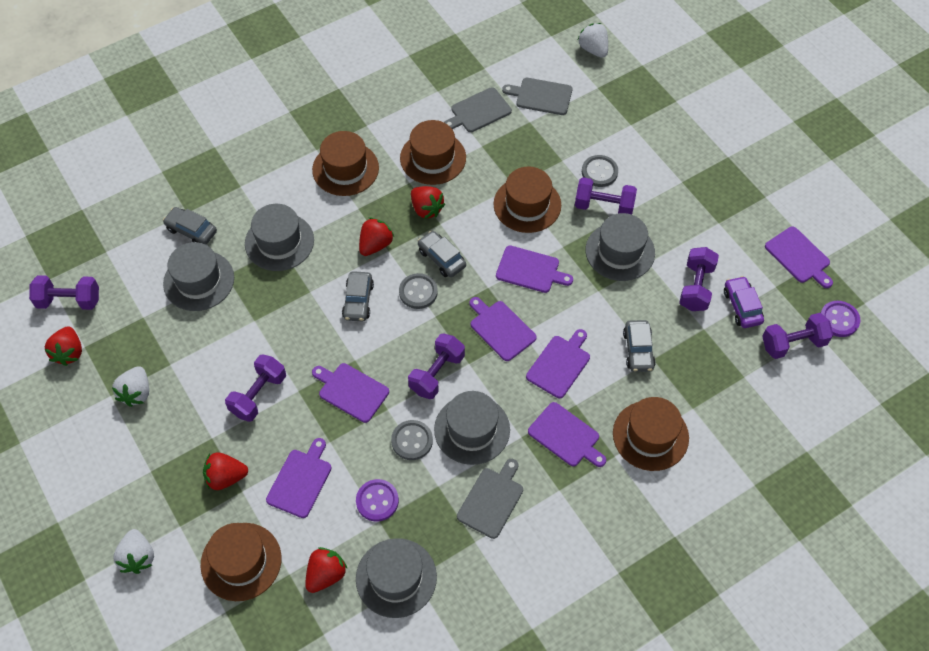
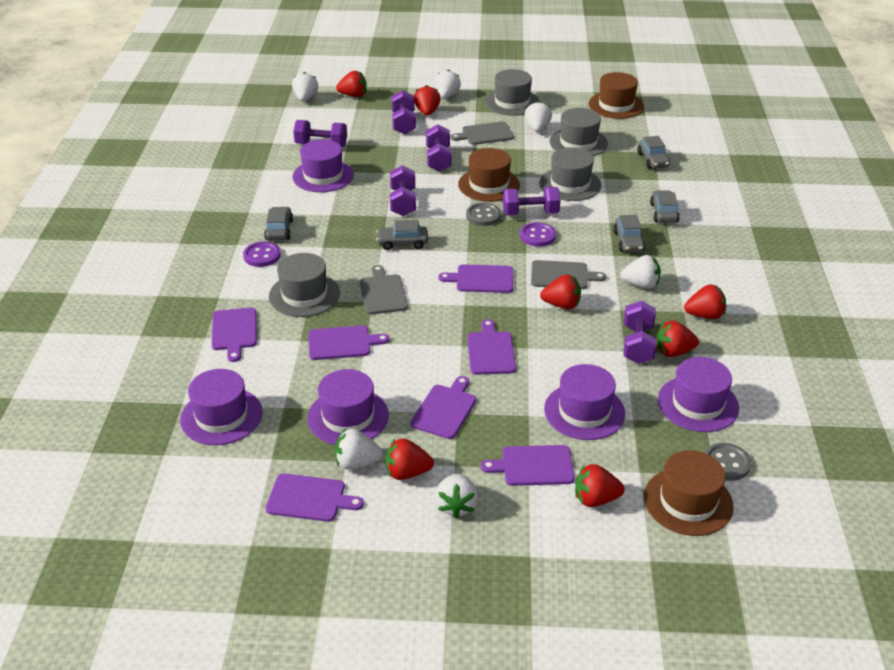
brown hat: 5 -> 3
grey button: 3 -> 2
grey car: 4 -> 5
grey hat: 5 -> 4
purple car: 1 -> 0
purple hat: 0 -> 5
red strawberry: 5 -> 7
white strawberry: 3 -> 6

